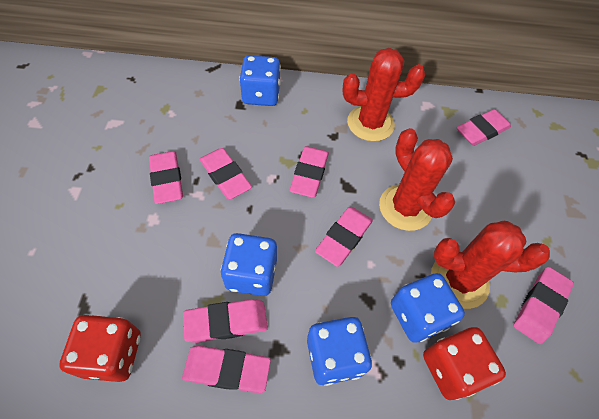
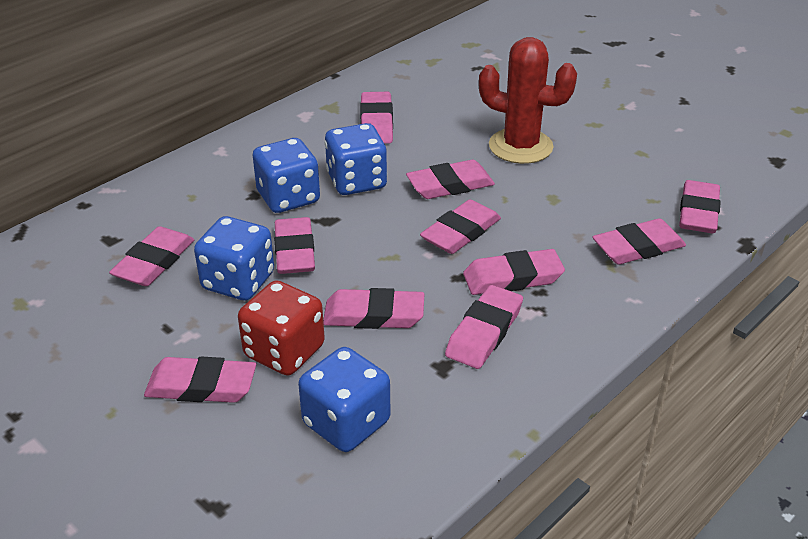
pink eraser: 8 -> 11
red cactus: 3 -> 1
red dice: 2 -> 1

